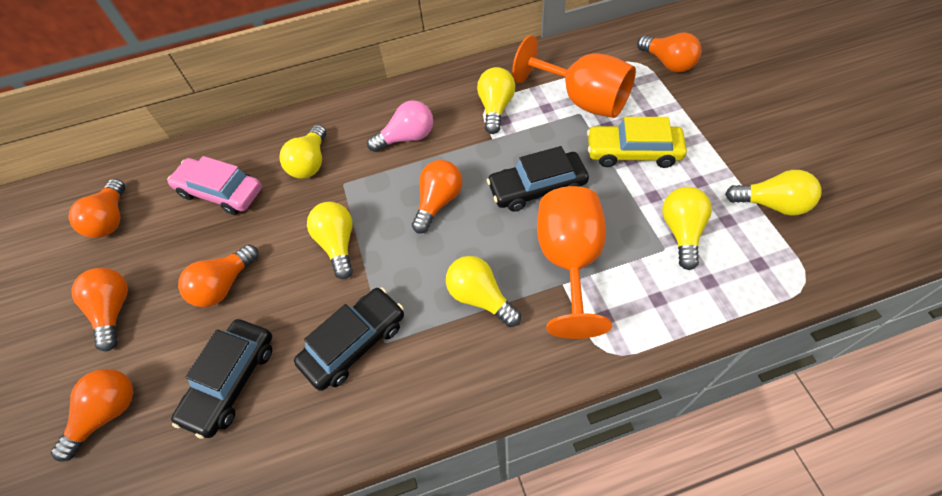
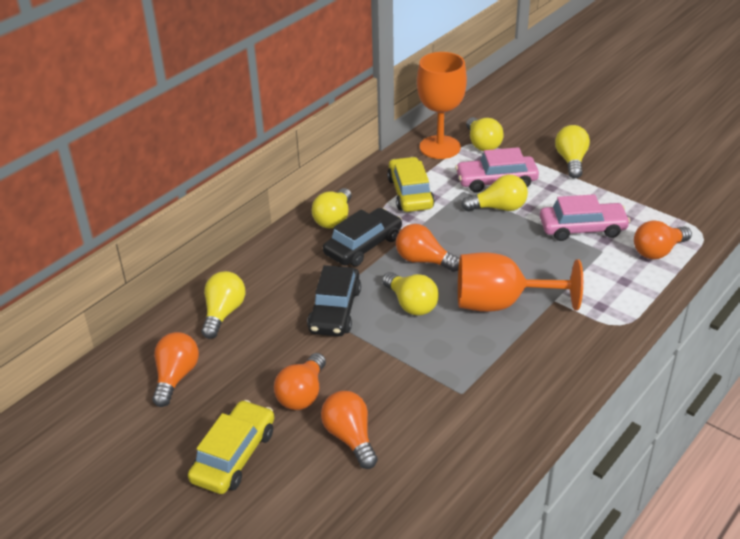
black car: 3 -> 2
orange light bulb: 6 -> 5
pink car: 1 -> 2
pink light bulb: 1 -> 0
yellow car: 1 -> 2

